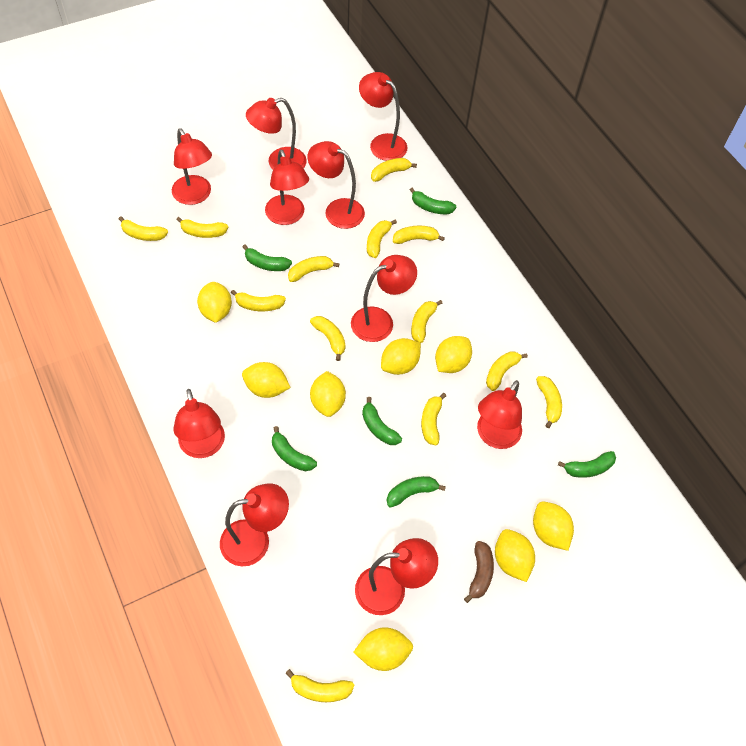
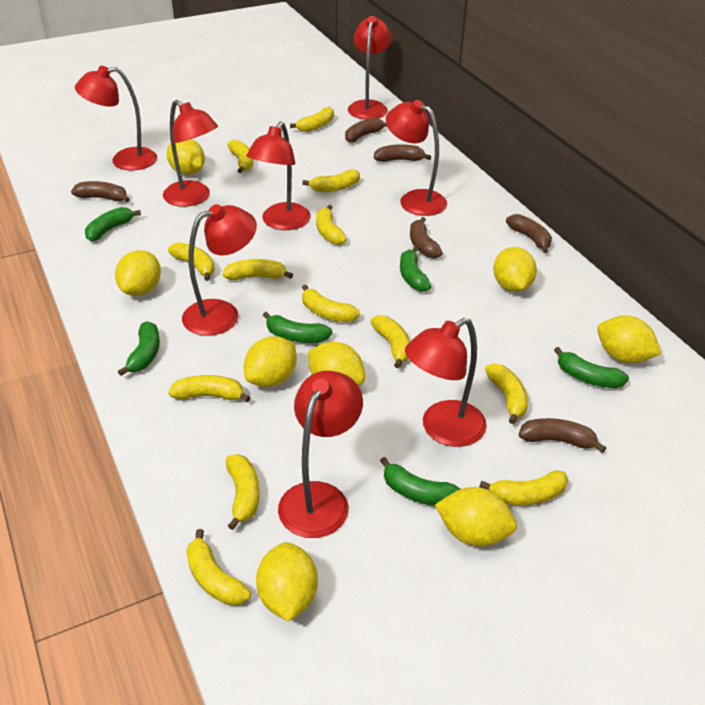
brown banana: 1 -> 6
red lamp: 10 -> 8

